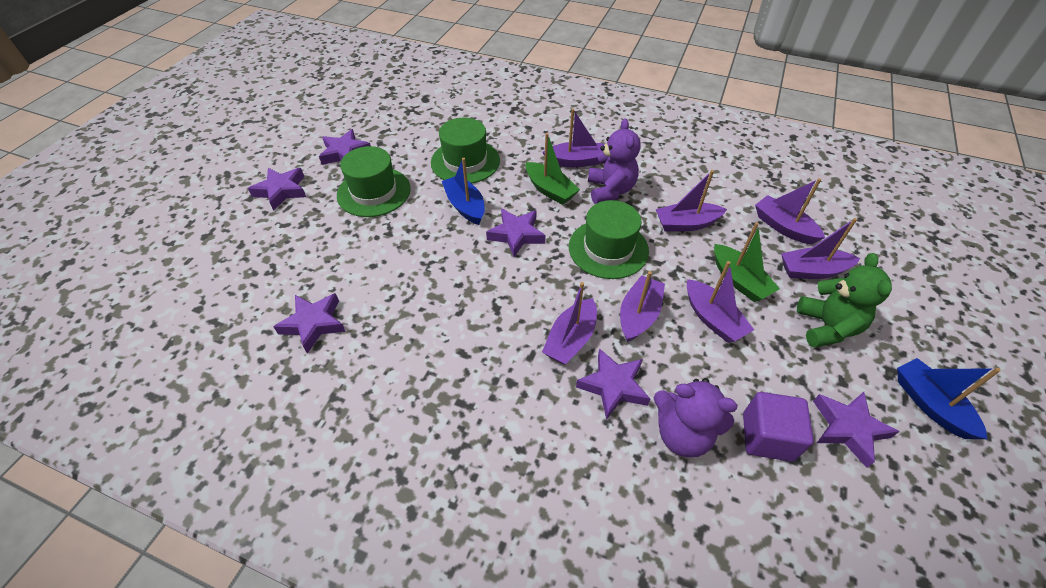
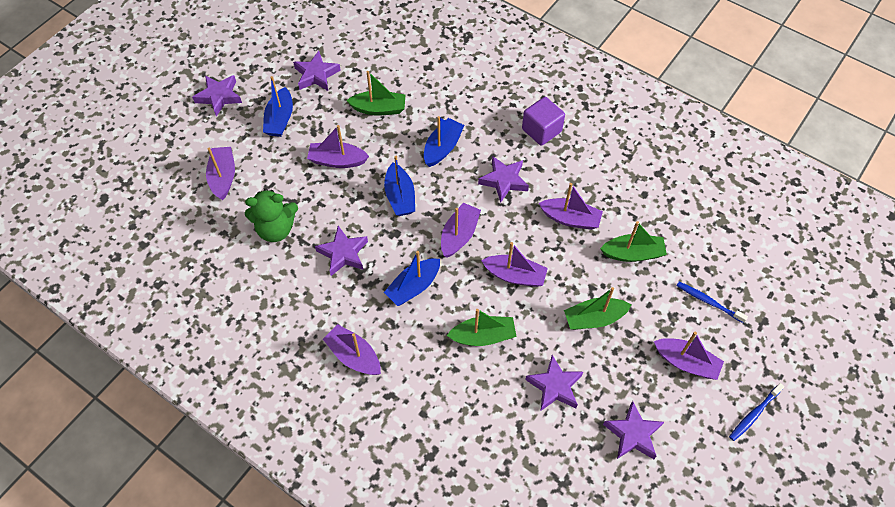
blue boat: 2 -> 4
blue toothbrush: 0 -> 2
green boat: 2 -> 4
green hat: 3 -> 0
purple teddy bear: 2 -> 0

